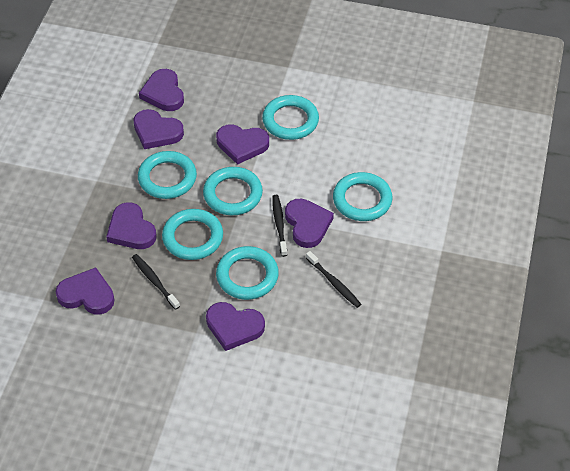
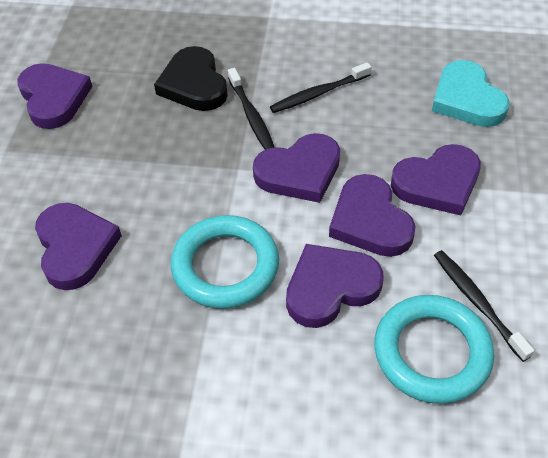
black heart: 0 -> 1
purple heart: 7 -> 6
turquoise heart: 0 -> 1
turquoise ring: 6 -> 2

